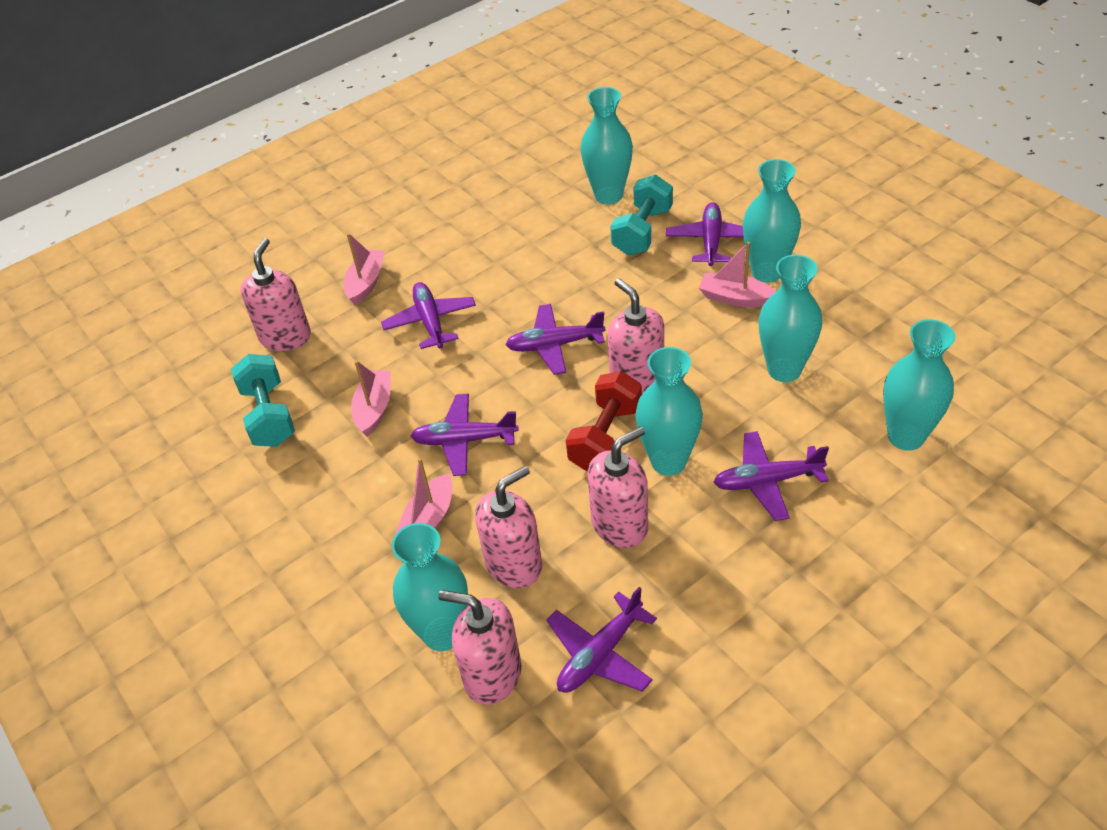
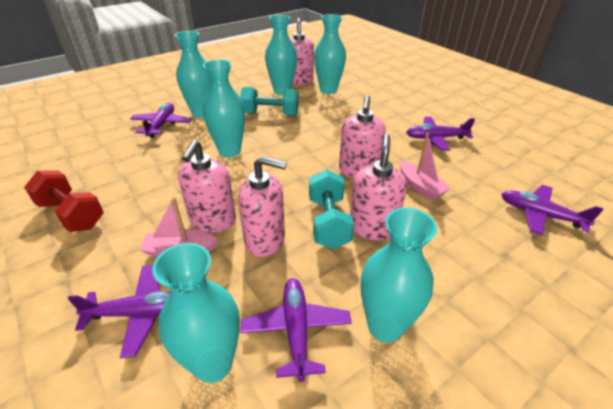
pink boat: 4 -> 2
purple plane: 6 -> 5

